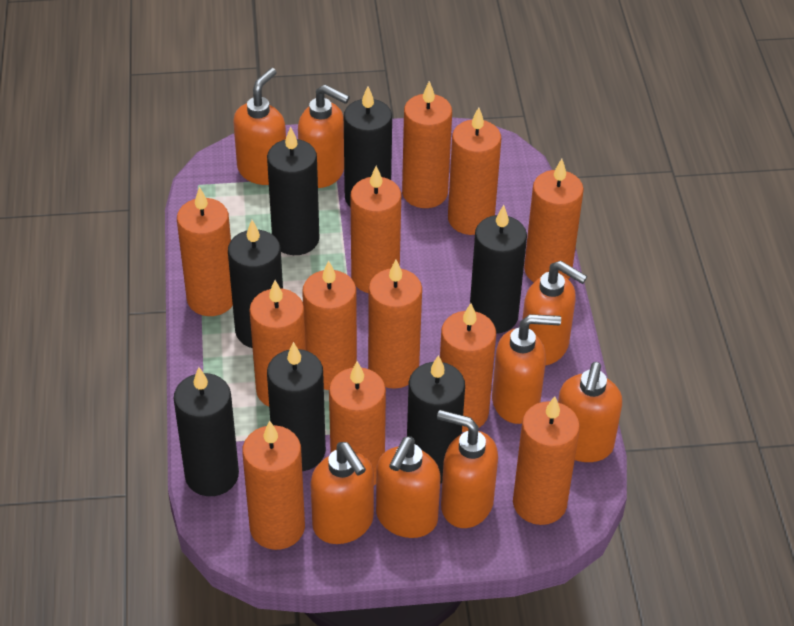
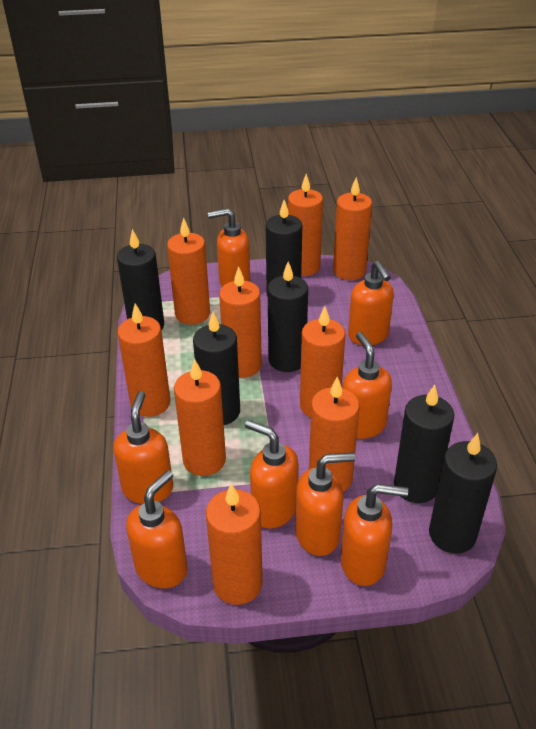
black candle: 7 -> 6
orange candle: 12 -> 9

